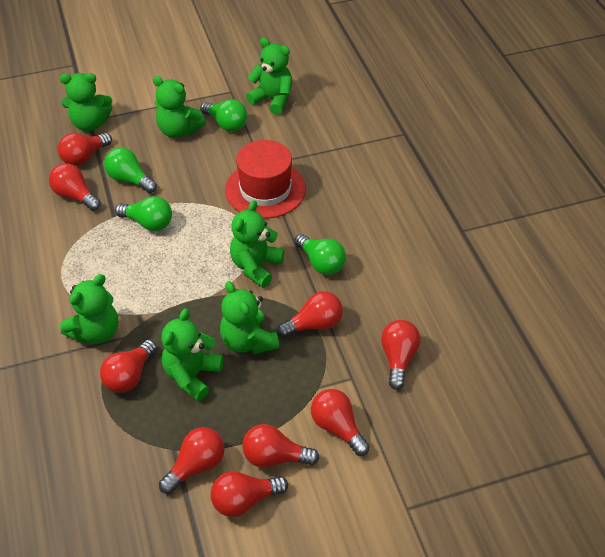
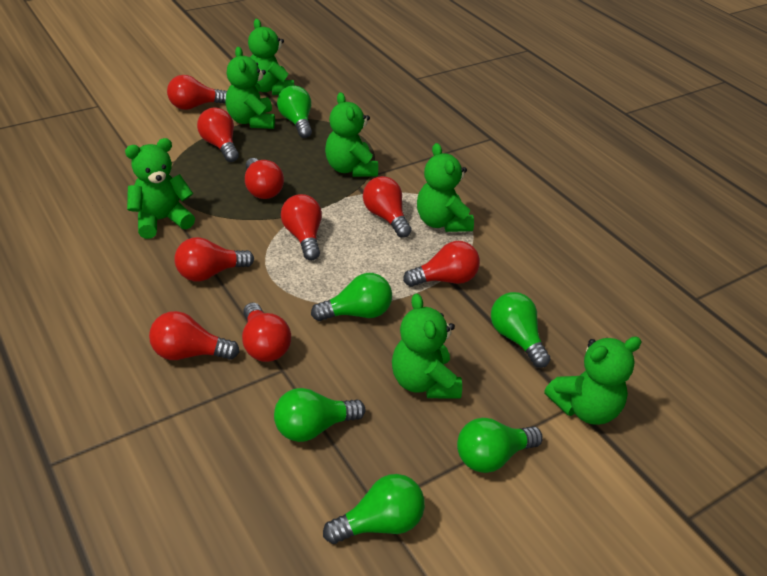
green light bulb: 4 -> 6
red hat: 1 -> 0

